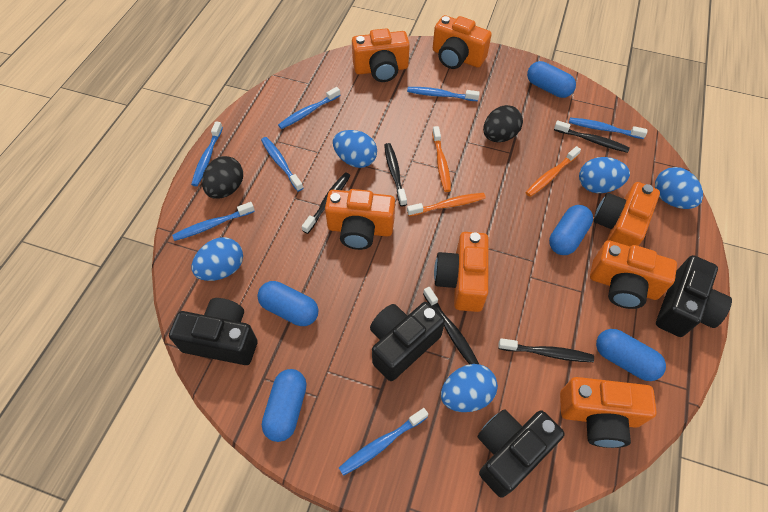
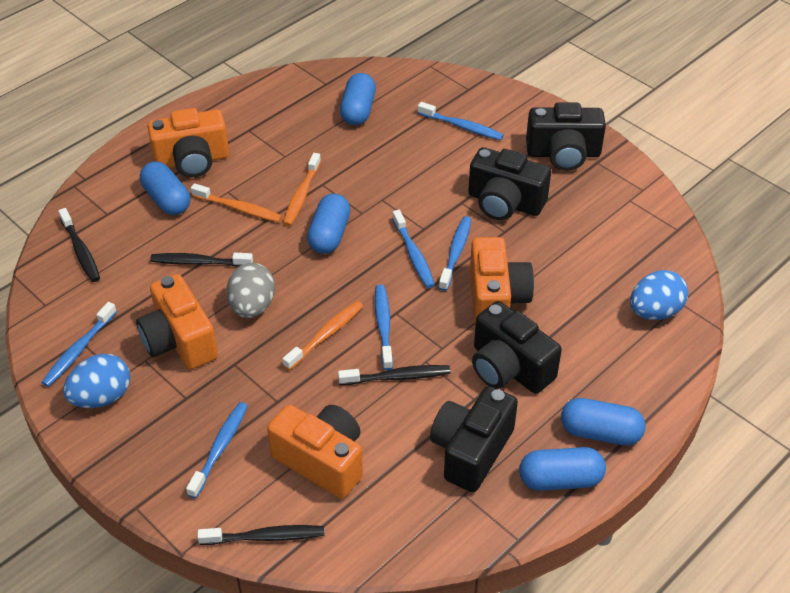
black egg: 2 -> 0
black toothbrush: 5 -> 4
blue egg: 5 -> 2
blue toothbrush: 7 -> 6
grey egg: 0 -> 1
orange camera: 7 -> 4

